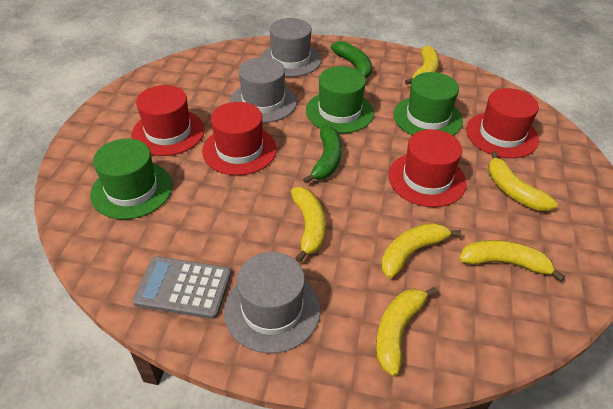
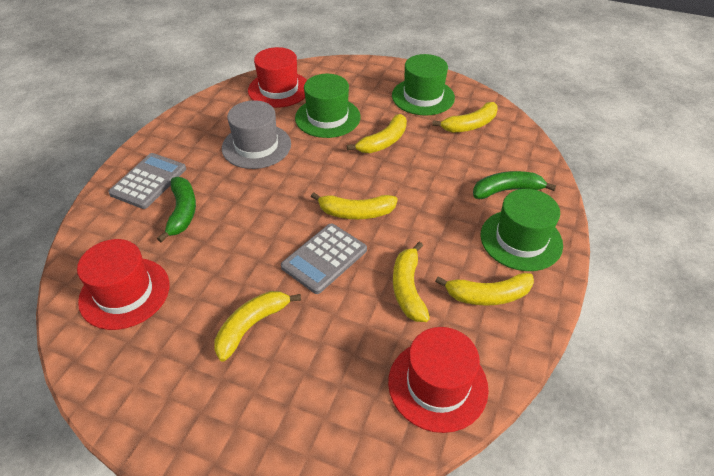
grey calculator: 1 -> 2
grey hat: 3 -> 1
red hat: 4 -> 3

